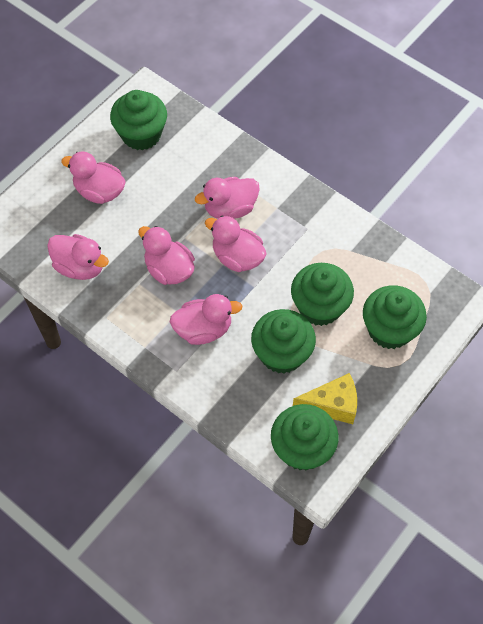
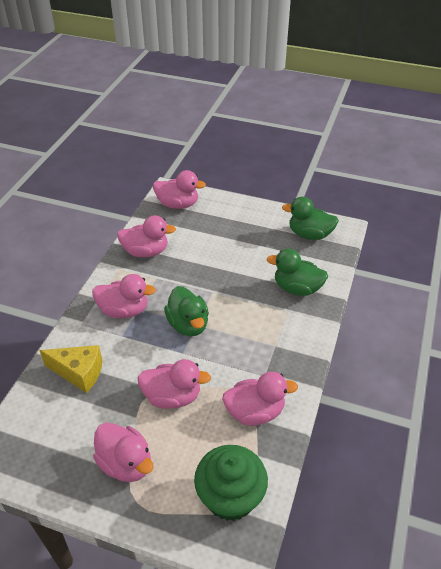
green cupcake: 5 -> 1
green duck: 0 -> 3

